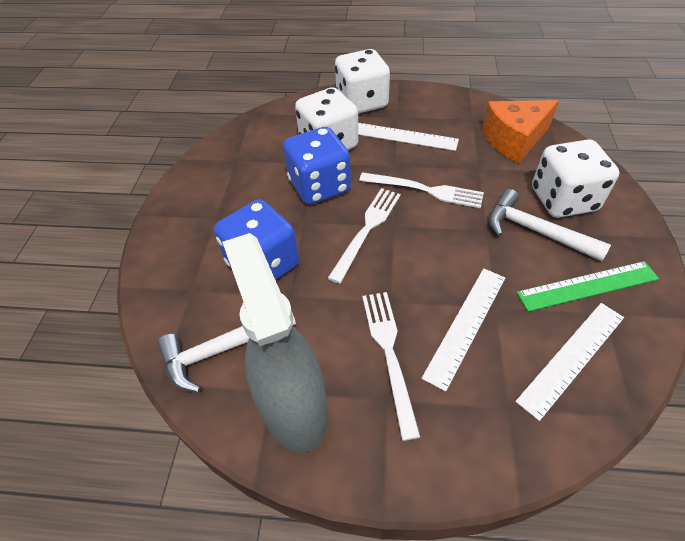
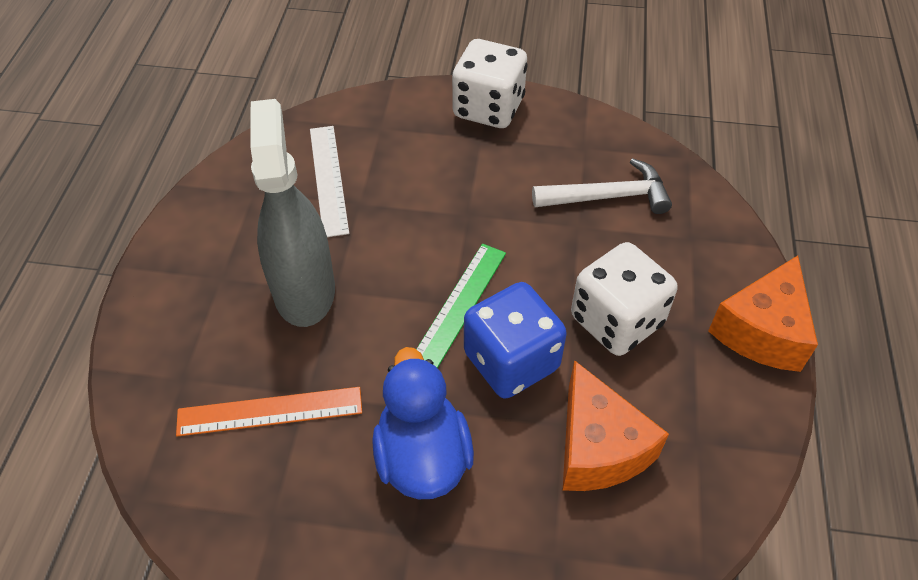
blue dice: 2 -> 1
blue duck: 0 -> 1
orange cheese: 1 -> 2
orange ruler: 0 -> 1
white dice: 3 -> 2
white fork: 3 -> 0
white hammer: 2 -> 1
white ruler: 3 -> 1

